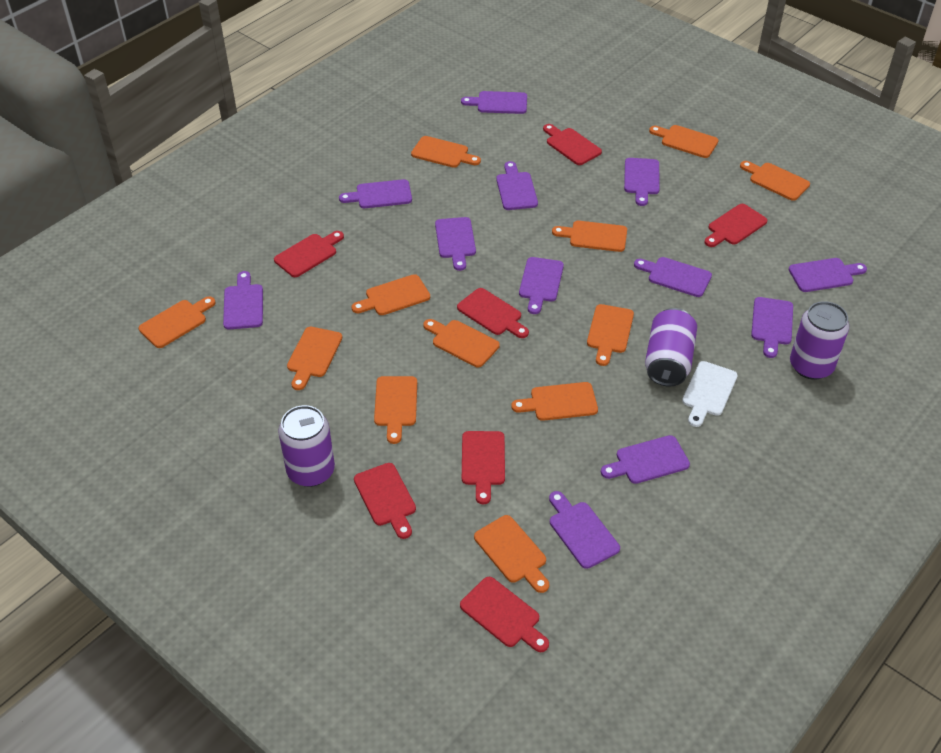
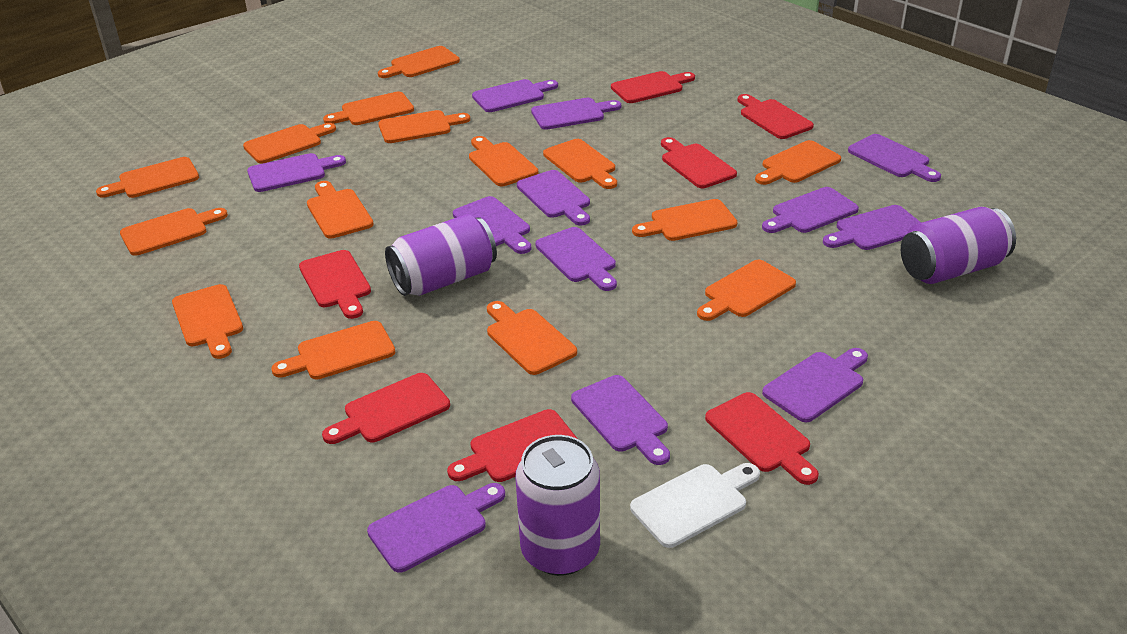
orange cutting board: 12 -> 15

